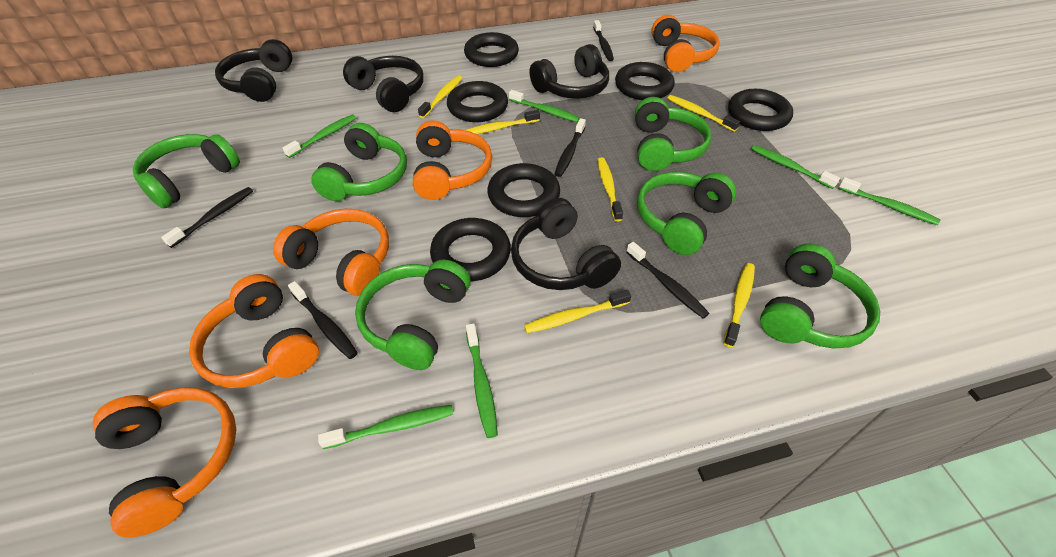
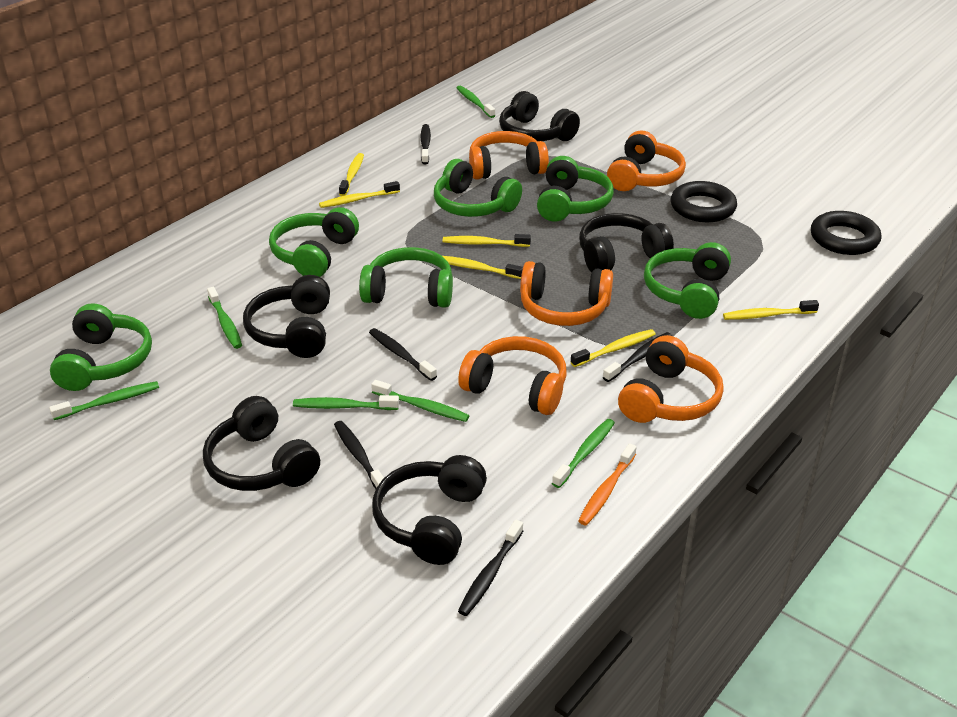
black headphones: 4 -> 5
black ring: 6 -> 2
orange toothbrush: 0 -> 1

